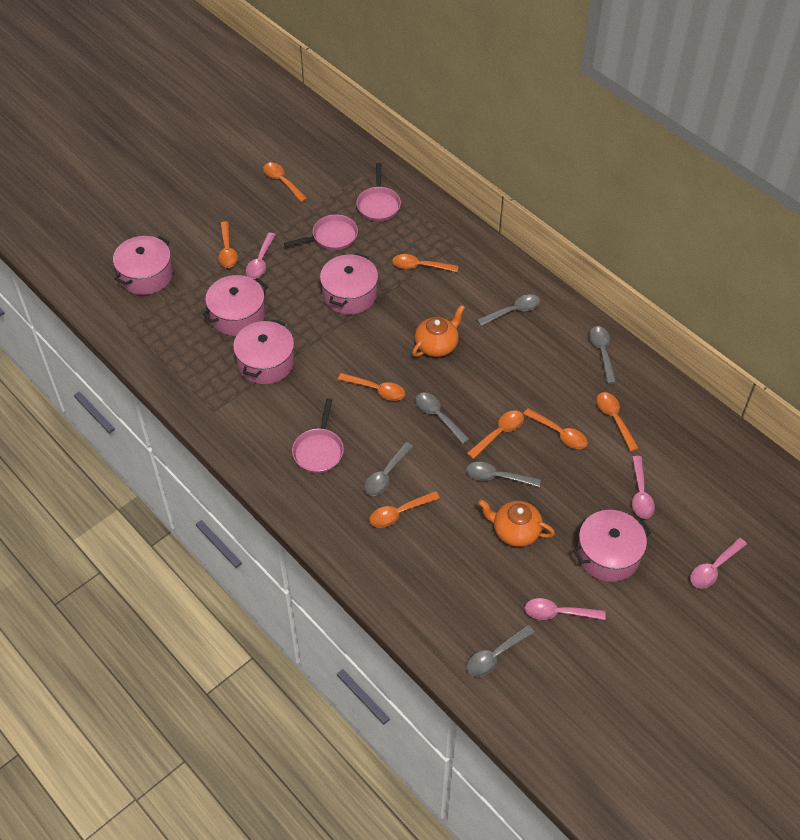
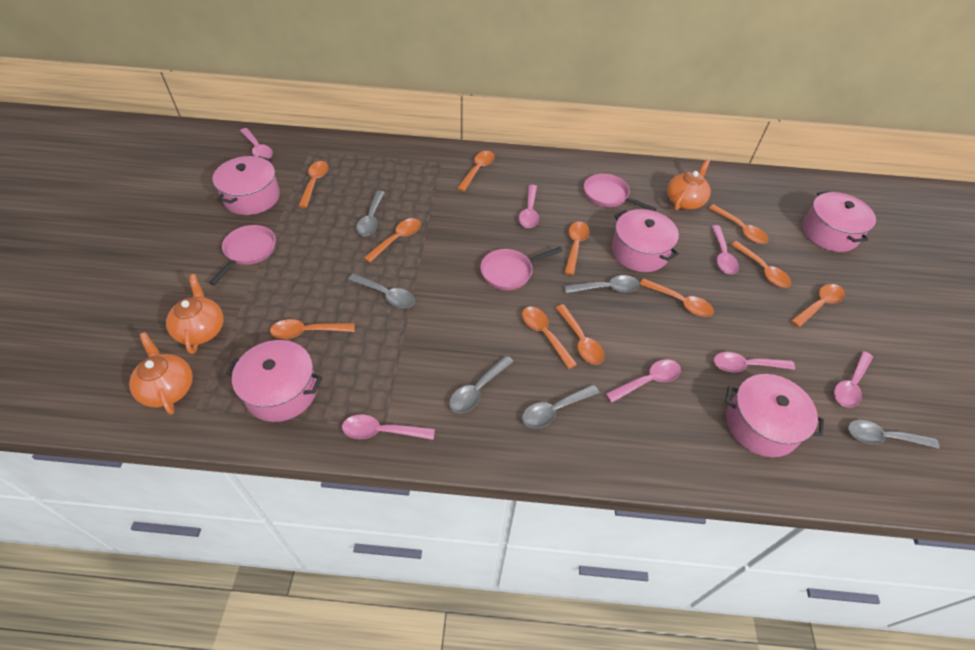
orange spoon: 8 -> 11
orange teapot: 2 -> 3
pink spoon: 4 -> 7

